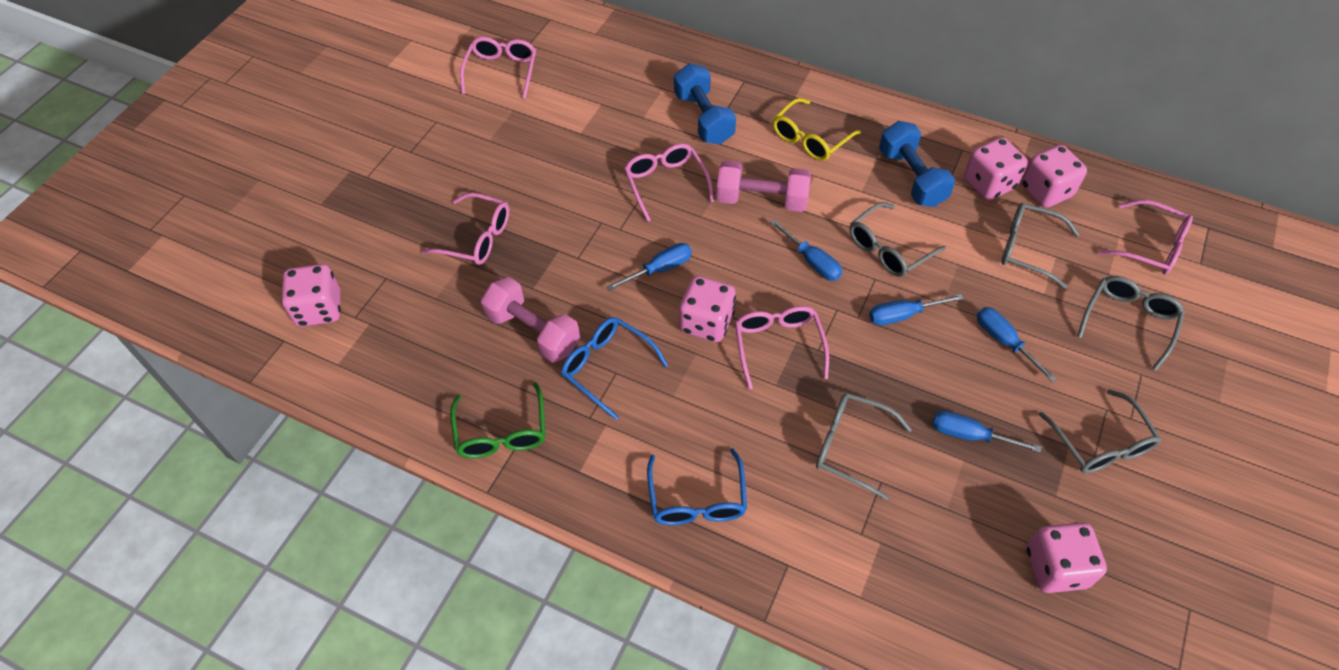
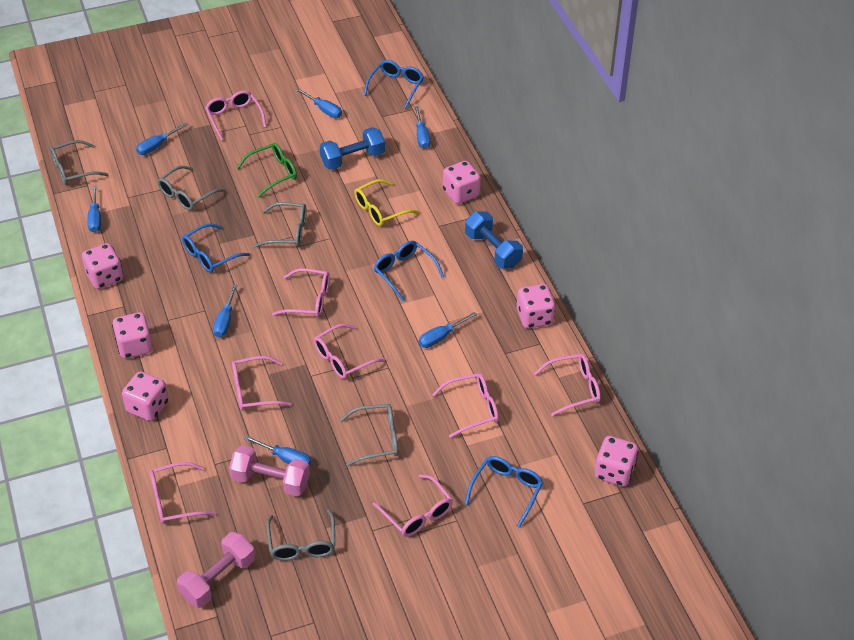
blue glasses: 2 -> 4
blue screwdriver: 5 -> 7
pink dice: 5 -> 6
pink glasses: 5 -> 8

